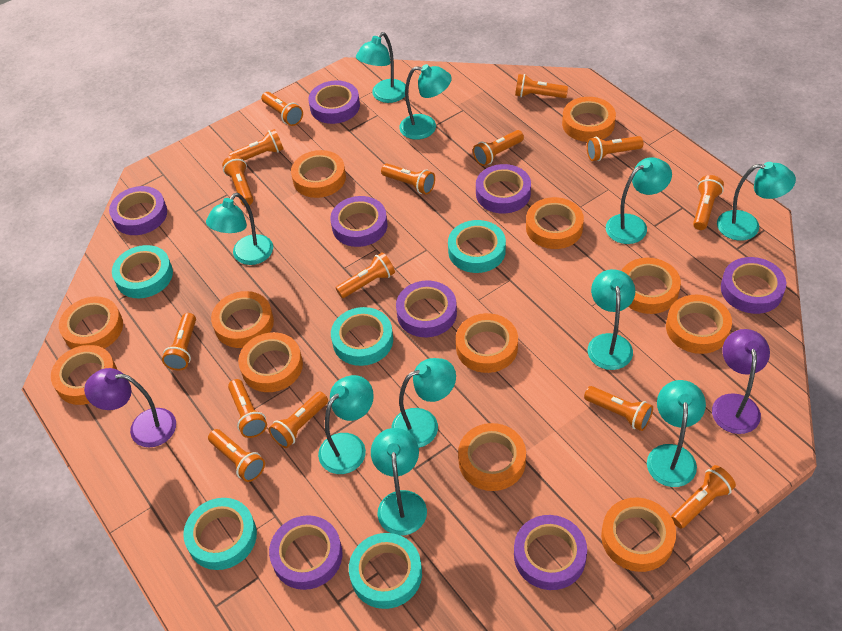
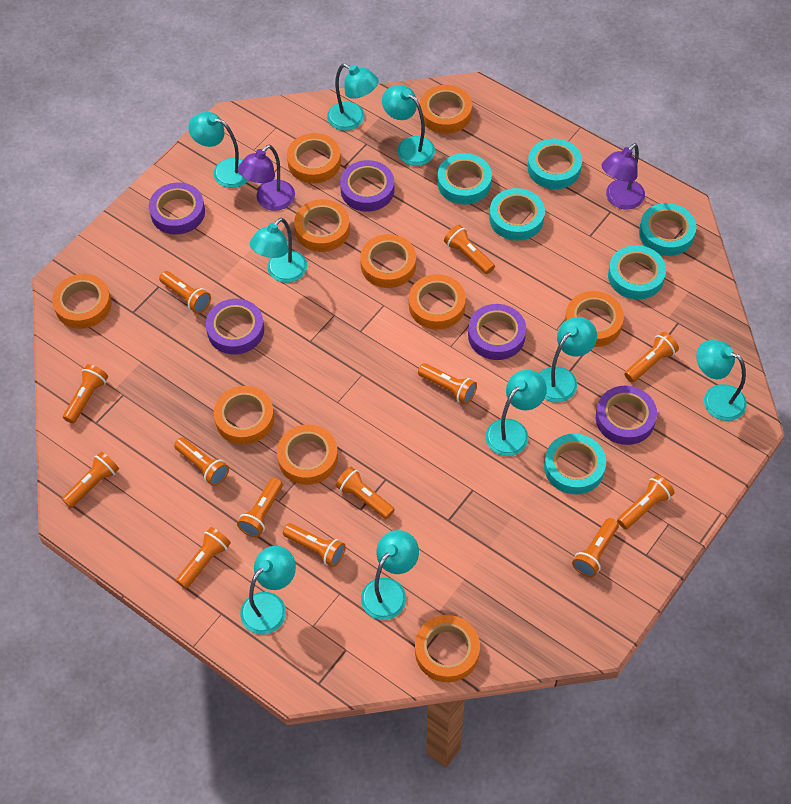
orange flashlight: 15 -> 13
orange tape: 12 -> 10
purple tape: 8 -> 5
turquoise lamp: 10 -> 9
turquoise tape: 5 -> 6

